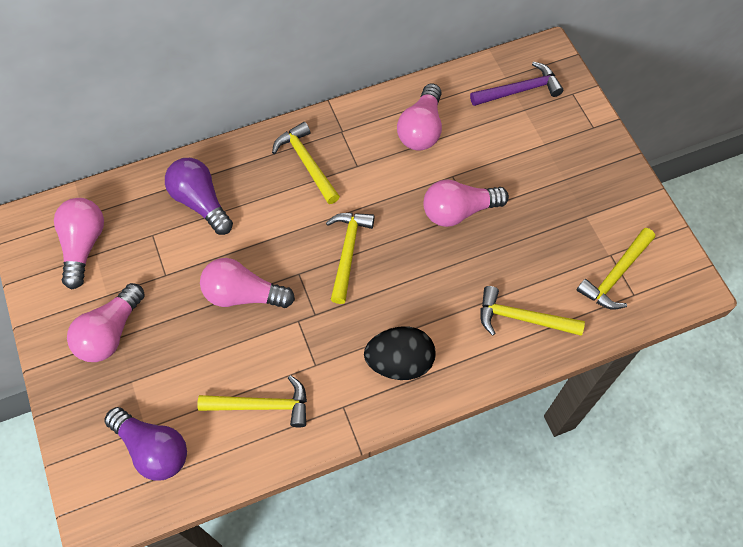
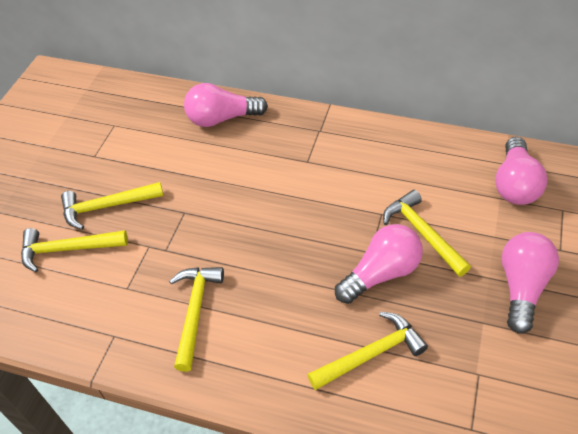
black egg: 1 -> 0
pink light bulb: 5 -> 4
purple hammer: 1 -> 0
purple light bulb: 2 -> 0

